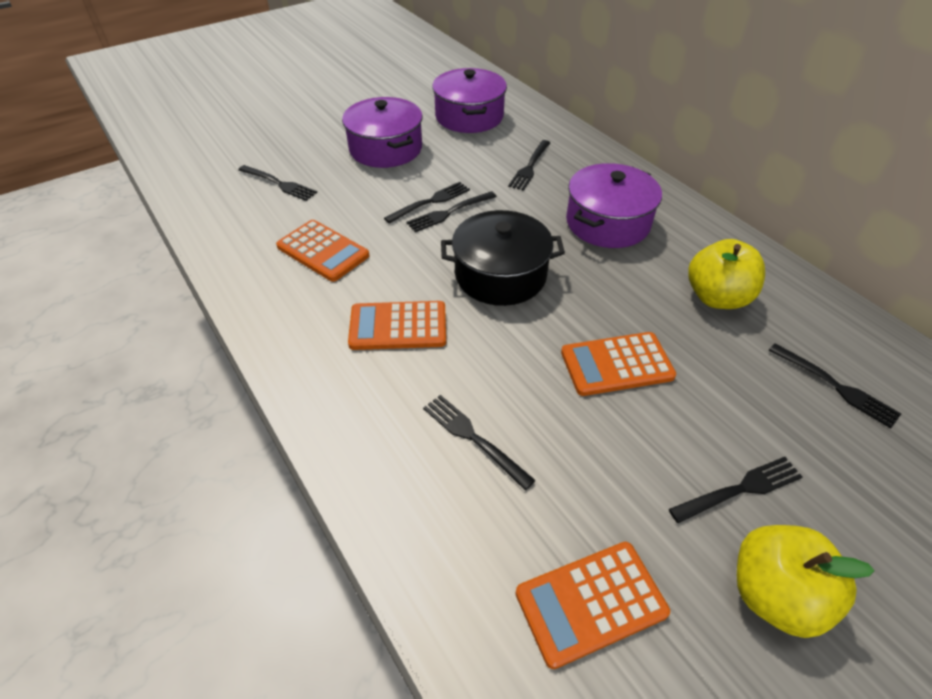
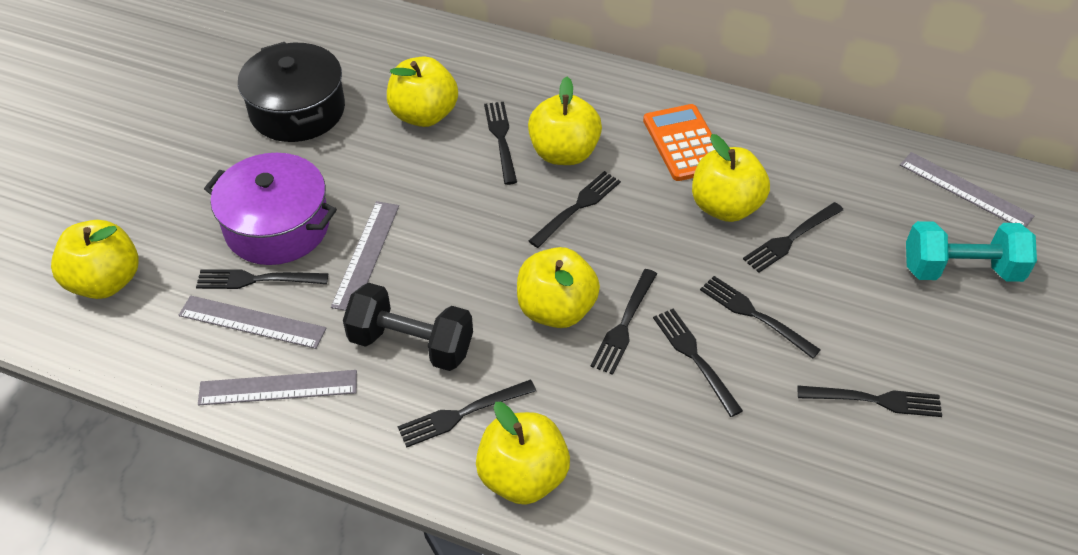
black dumbbell: 0 -> 1
black fork: 7 -> 9
grey ruler: 0 -> 4
orange calculator: 4 -> 1
purple pot: 3 -> 1
turquoise dumbbell: 0 -> 1
yellow apple: 2 -> 6

